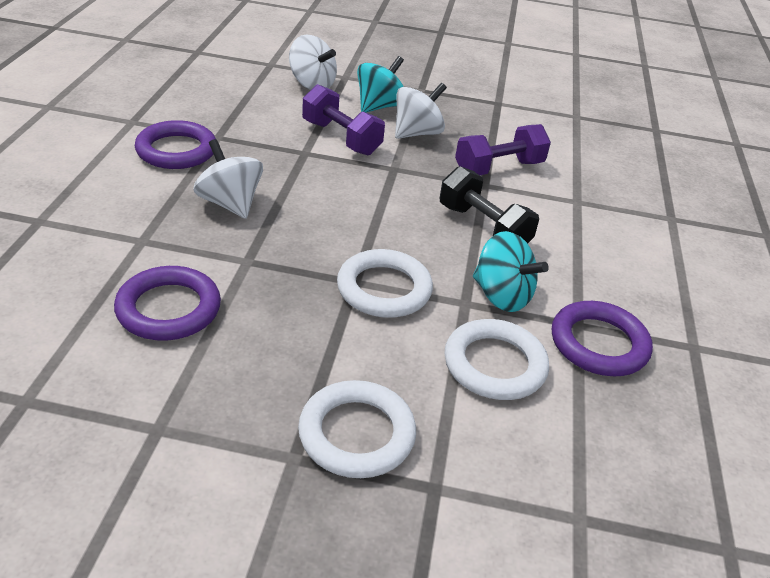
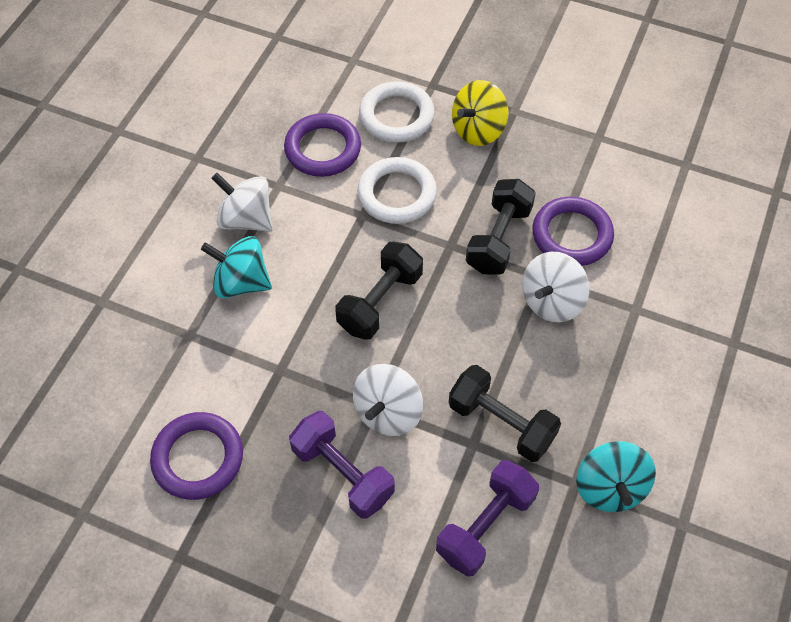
black dumbbell: 1 -> 3
white ring: 3 -> 2
yellow spinning top: 0 -> 1

